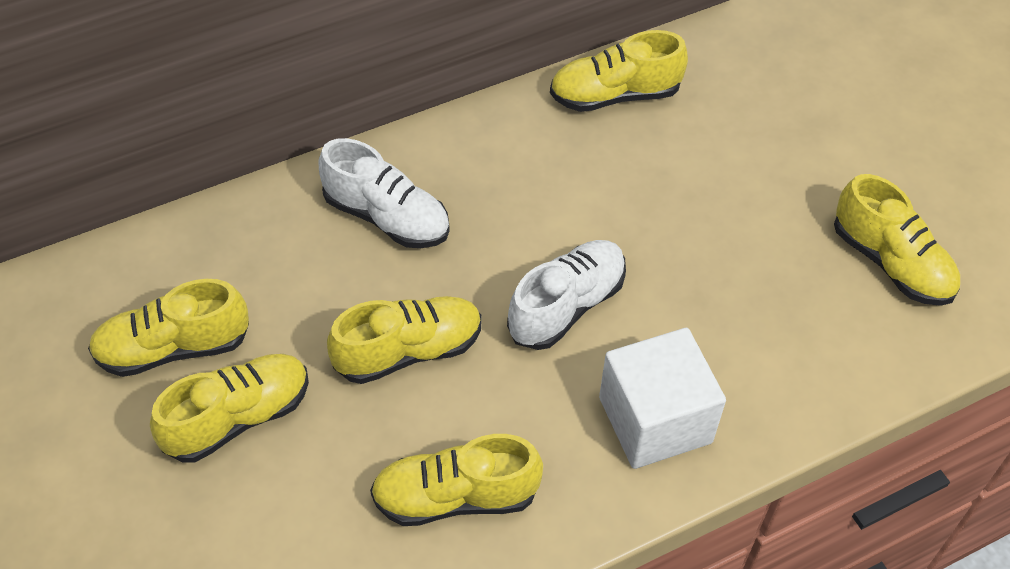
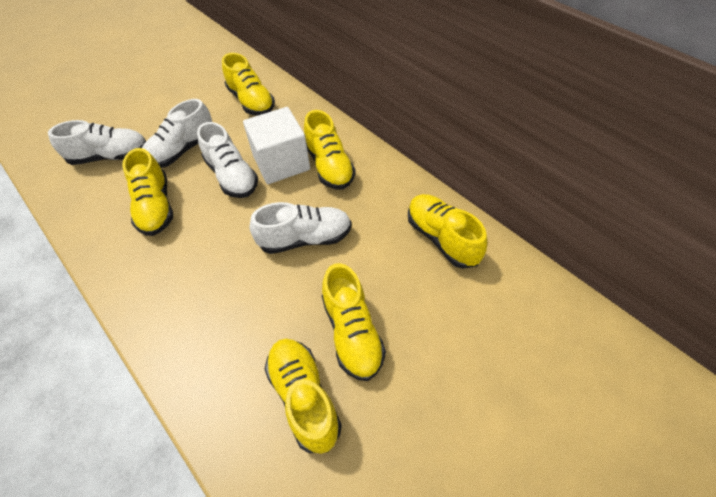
white shoe: 2 -> 4

